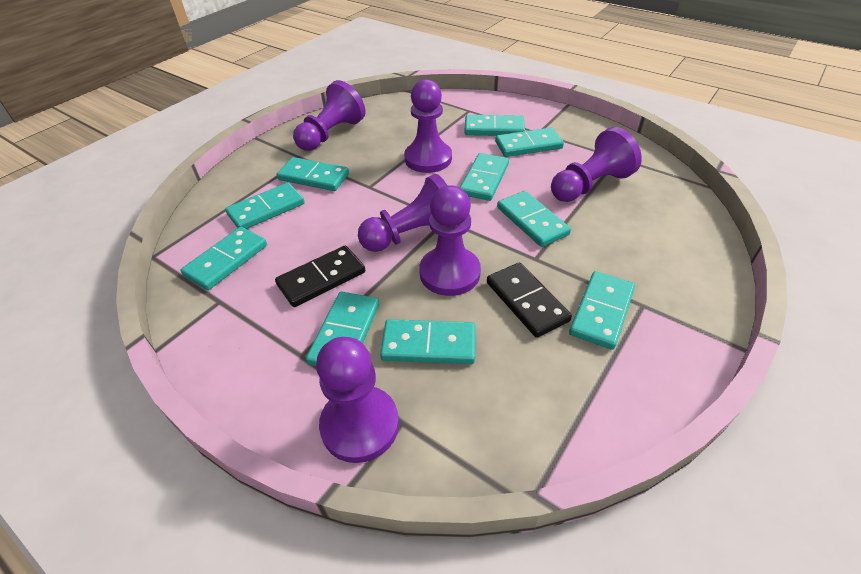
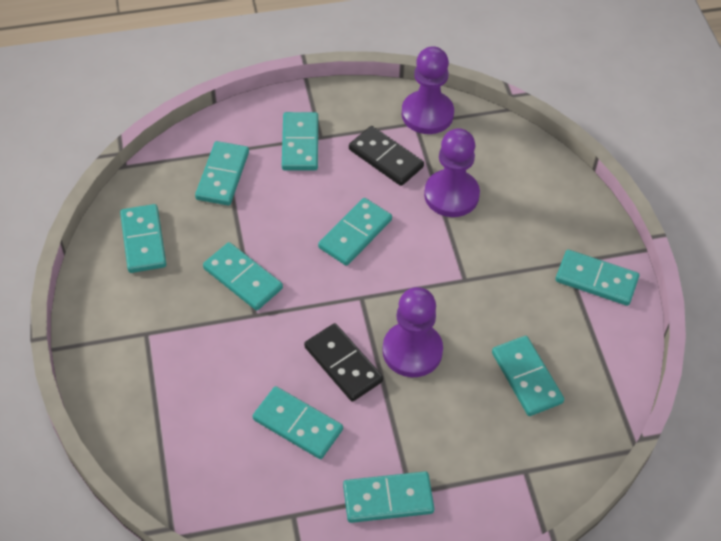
purple pawn: 6 -> 3
turquoise domino: 10 -> 9

